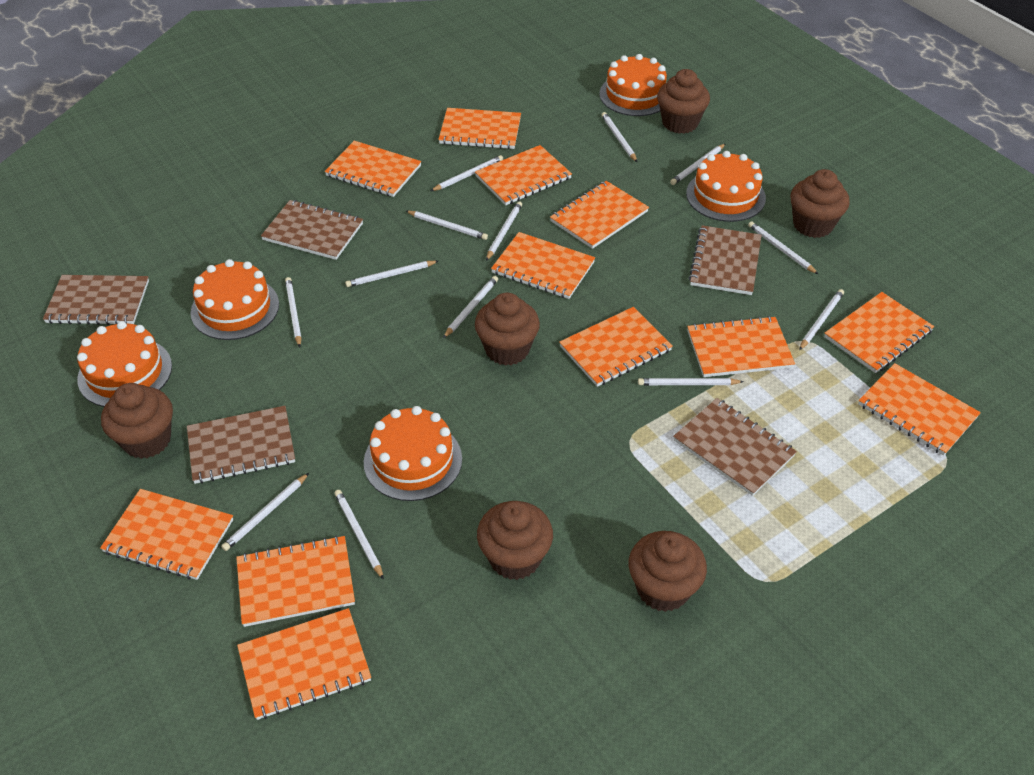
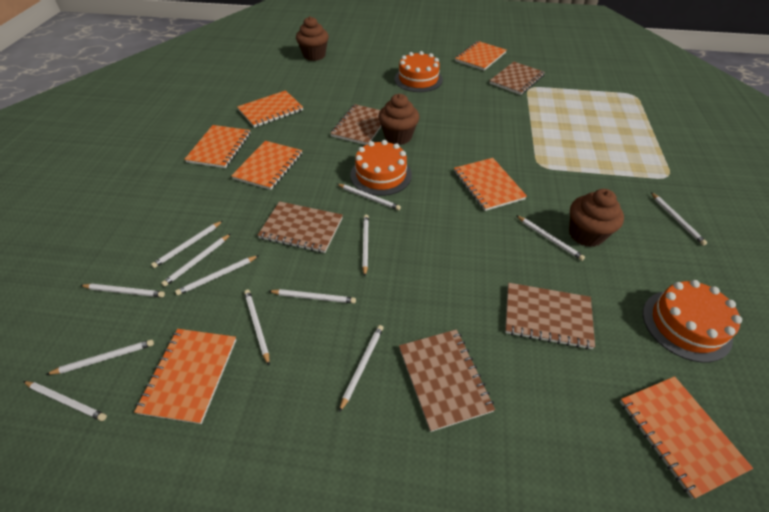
brown cupcake: 6 -> 3
orange cake: 5 -> 3
orange notebook: 12 -> 7

